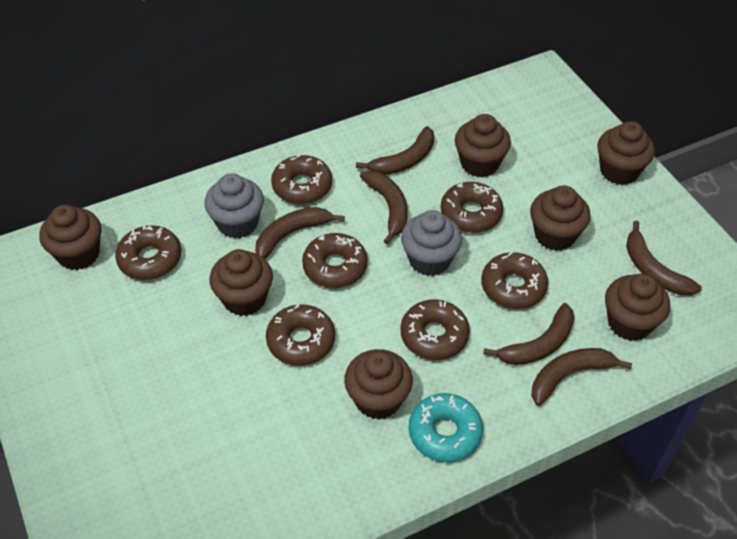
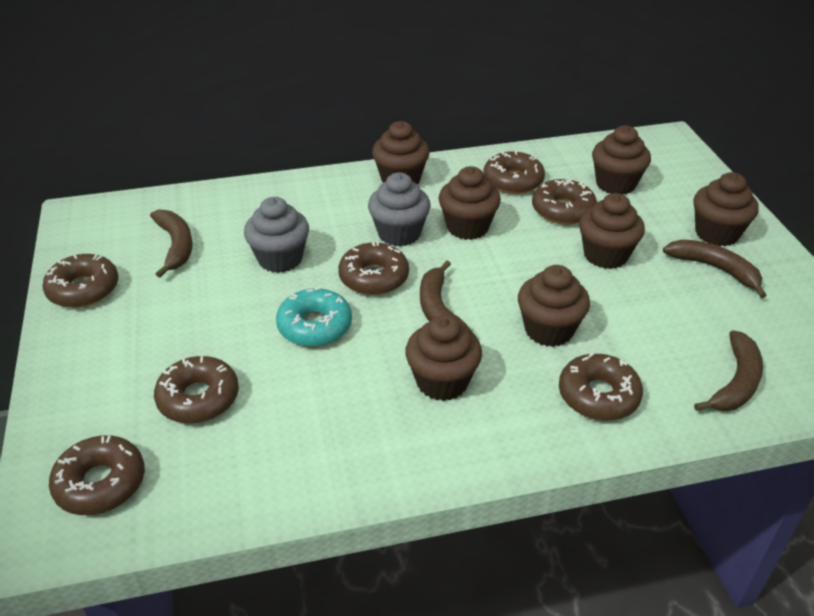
brown banana: 6 -> 4

